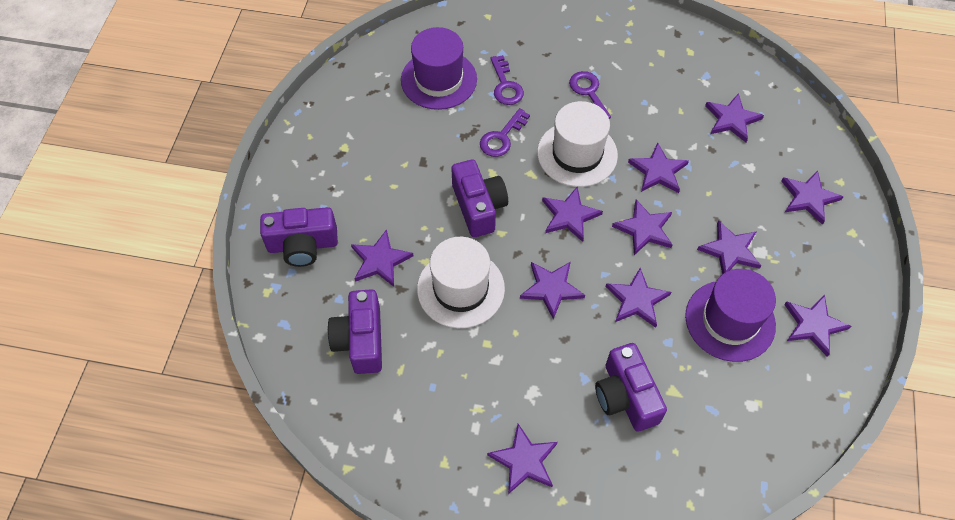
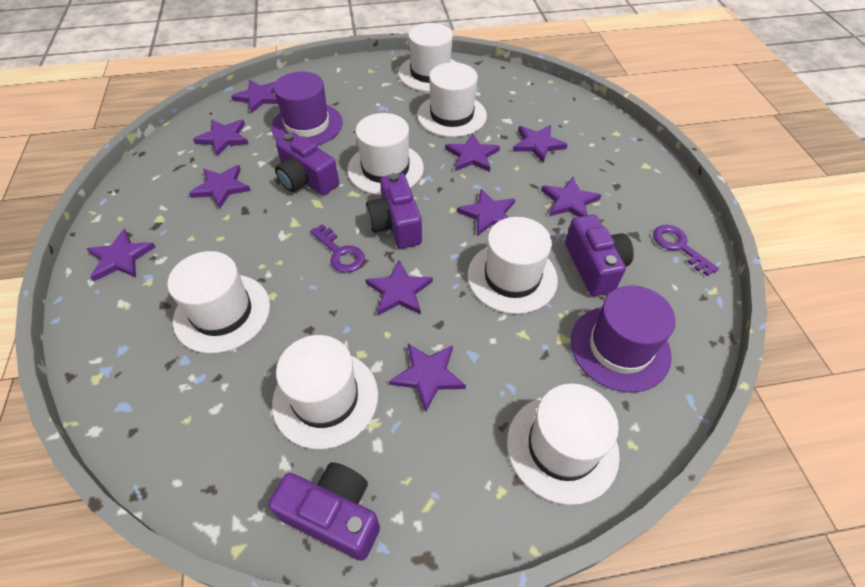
purple key: 3 -> 2
purple star: 11 -> 10
white hat: 2 -> 7

